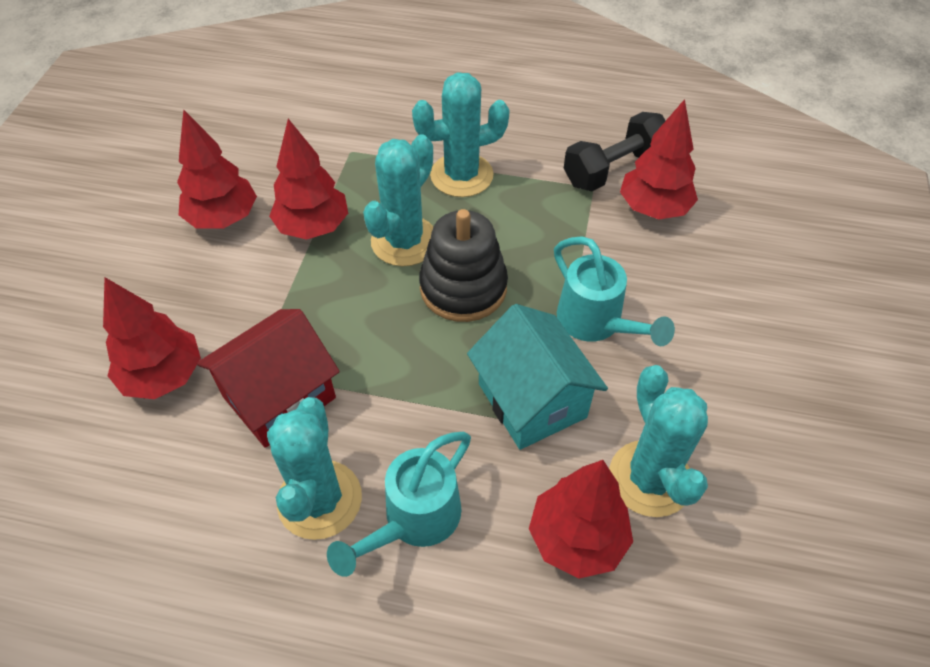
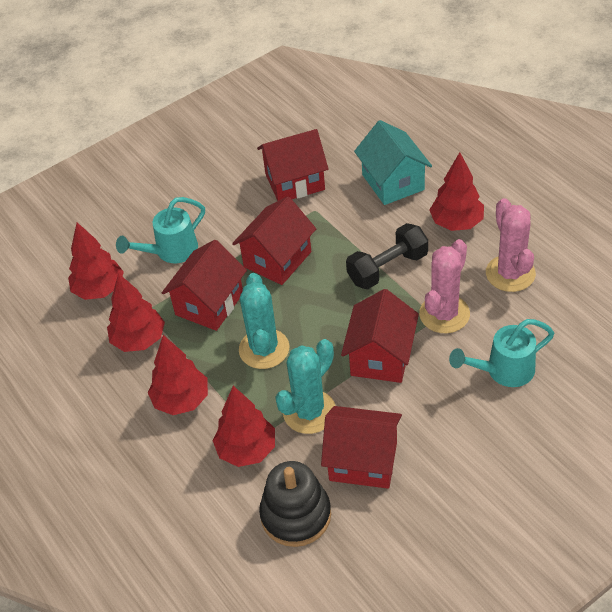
pink cactus: 0 -> 2
red house: 1 -> 5
turquoise cactus: 4 -> 2

